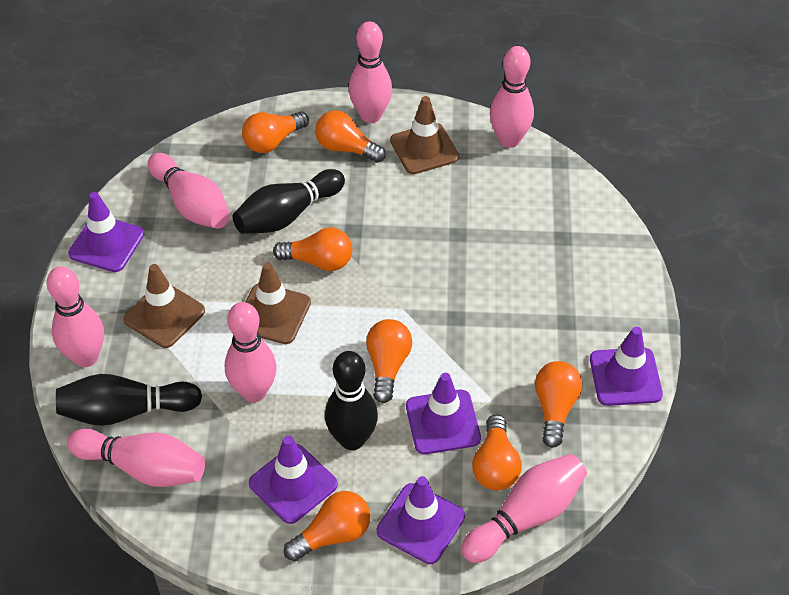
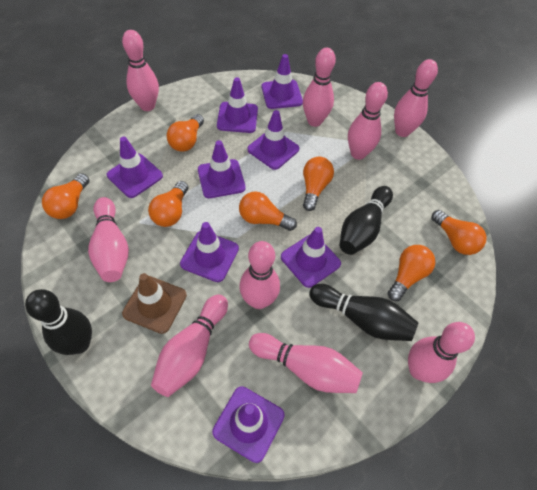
brown traffic cone: 3 -> 1
pink bowling pin: 7 -> 9
purple traffic cone: 5 -> 8

